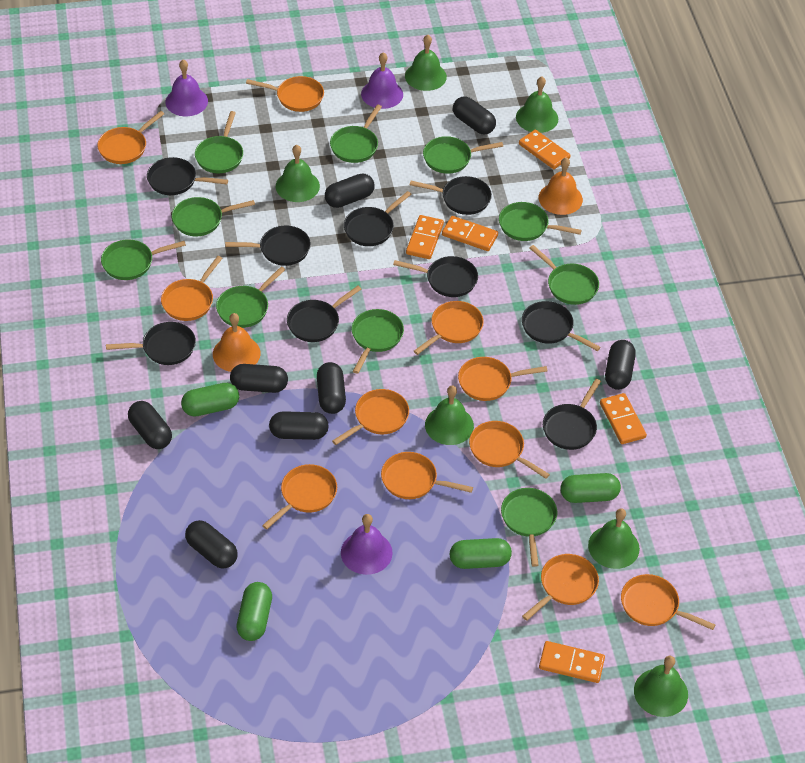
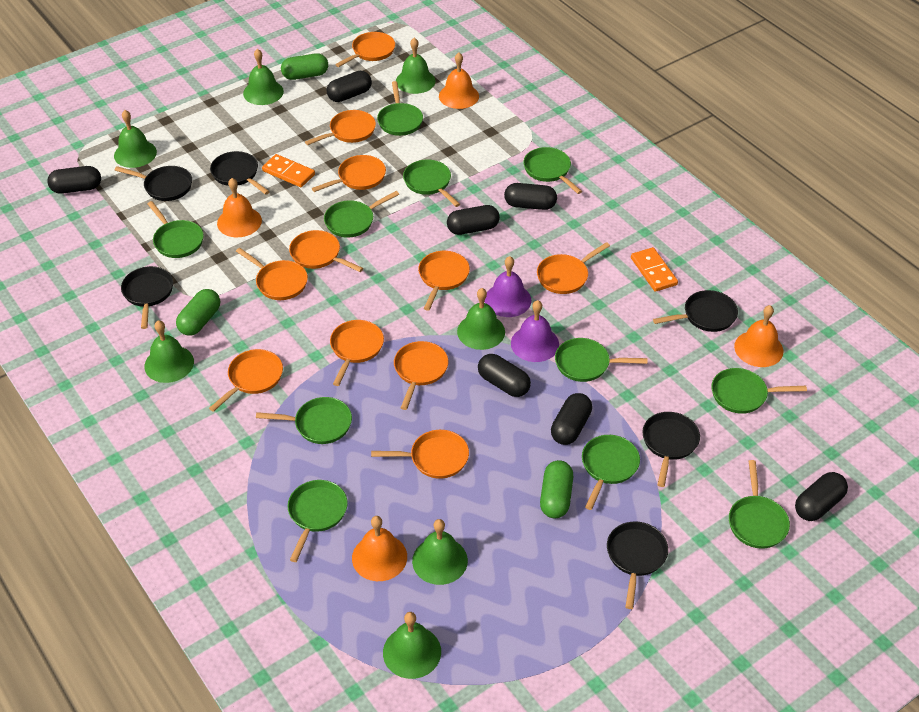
black capsule: 8 -> 7
black pan: 9 -> 6
green bell: 6 -> 7
green capsule: 4 -> 3
green pan: 10 -> 11
orange bell: 2 -> 4
orange domino: 5 -> 2
purple bell: 3 -> 2

